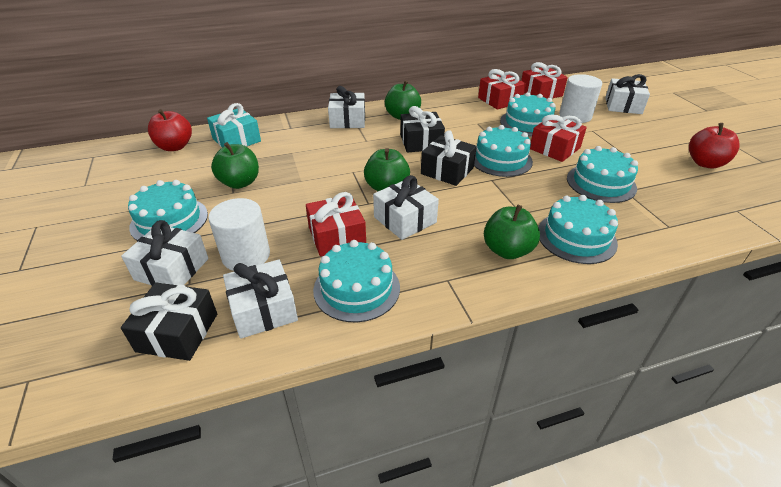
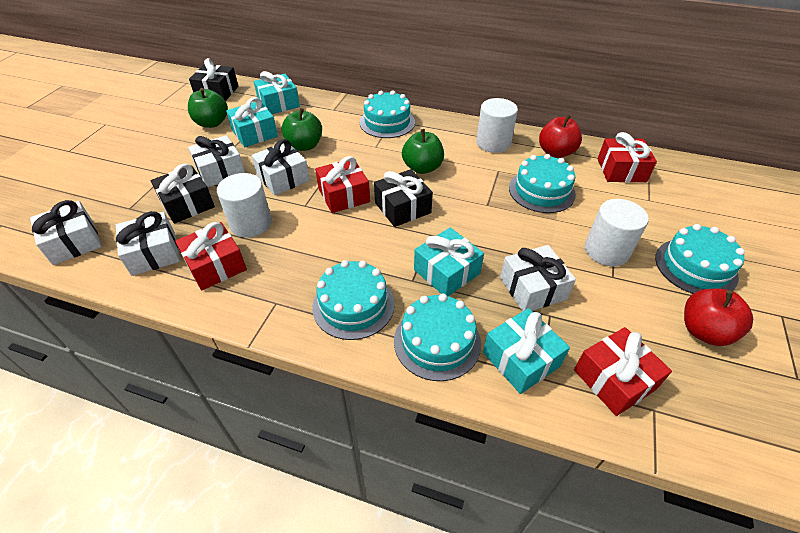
green apple: 4 -> 3
turquoise cake: 6 -> 5
turquoise gift: 1 -> 4
white cylinder: 2 -> 3

